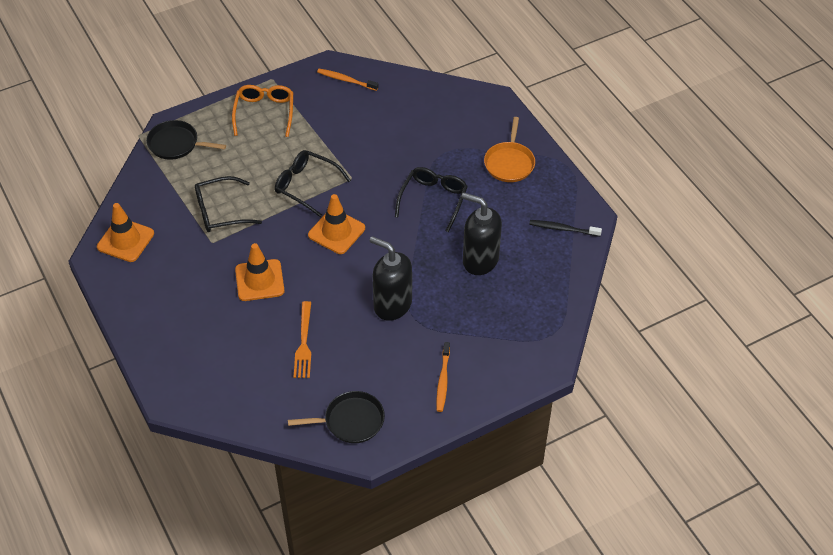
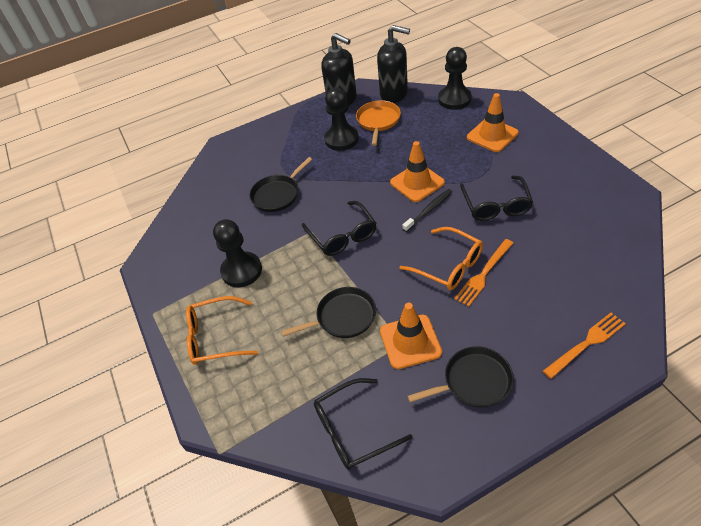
black pan: 2 -> 3
black pawn: 0 -> 3
orange fork: 1 -> 2
orange glasses: 1 -> 2
orange toothbrush: 2 -> 0

